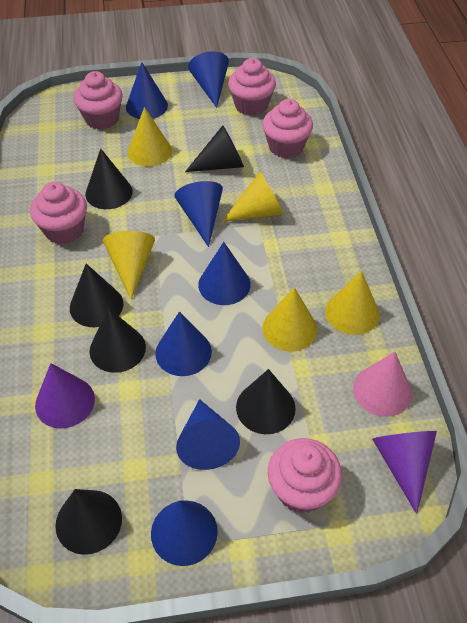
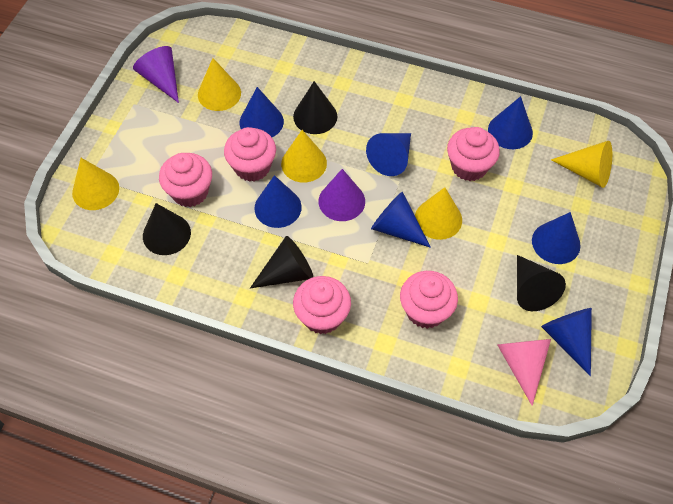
black cone: 6 -> 4

